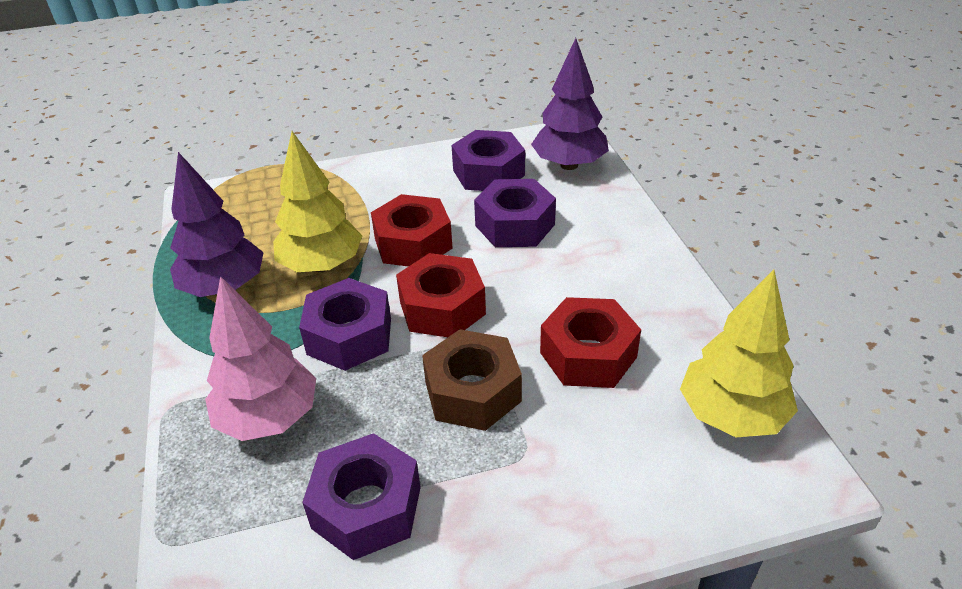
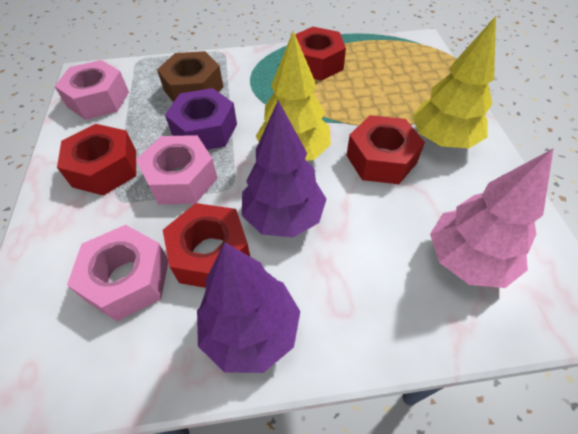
pink nut: 0 -> 3
purple nut: 4 -> 1
red nut: 3 -> 4

